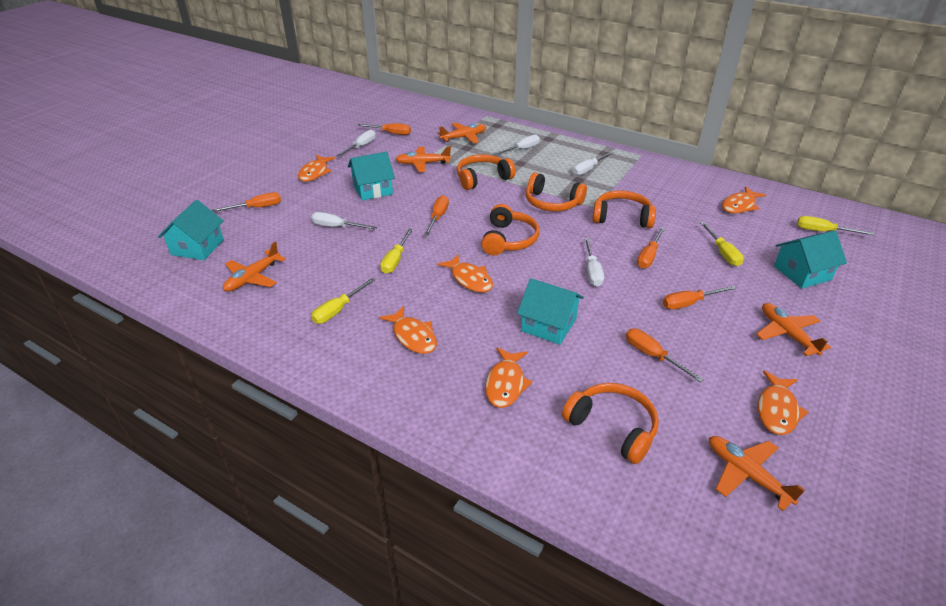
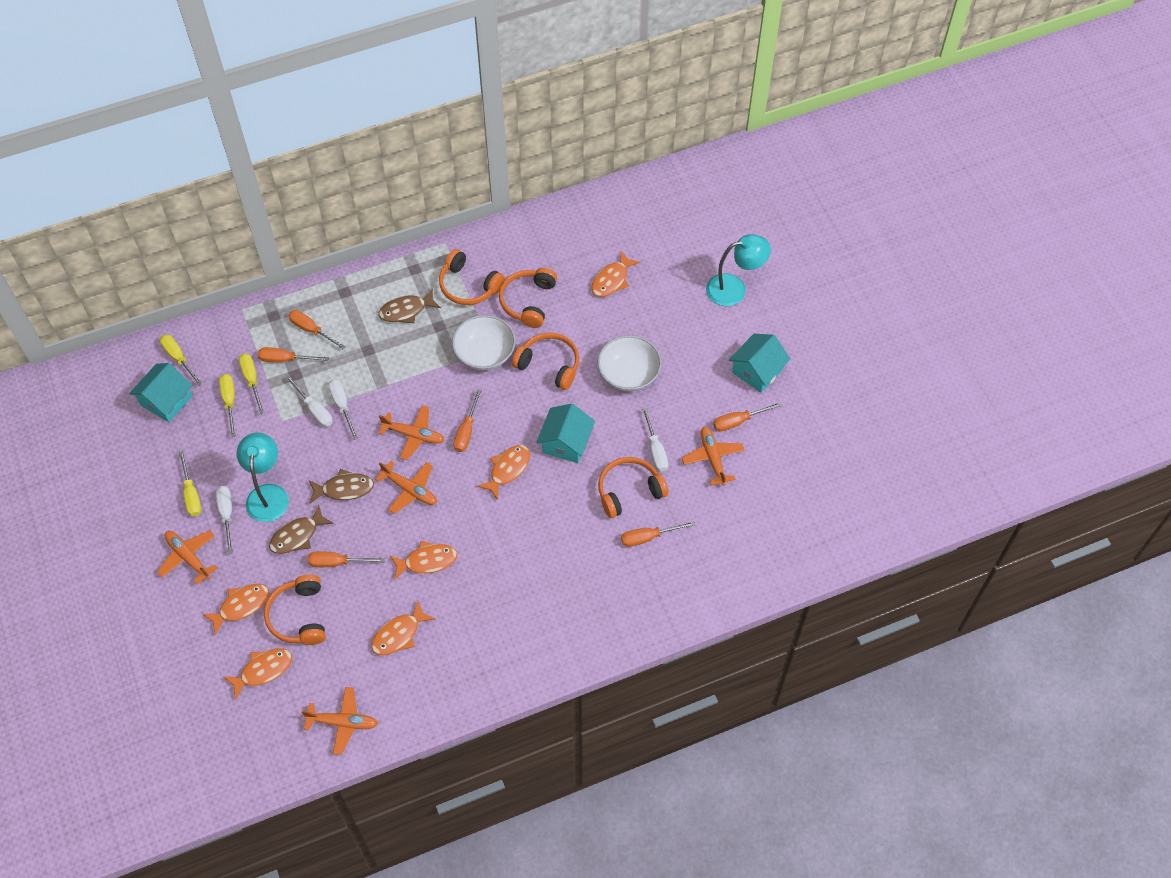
brown fish: 0 -> 3
turquoise house: 4 -> 3
turquoise lamp: 0 -> 2
white bowl: 0 -> 2
white screwdriver: 5 -> 4

